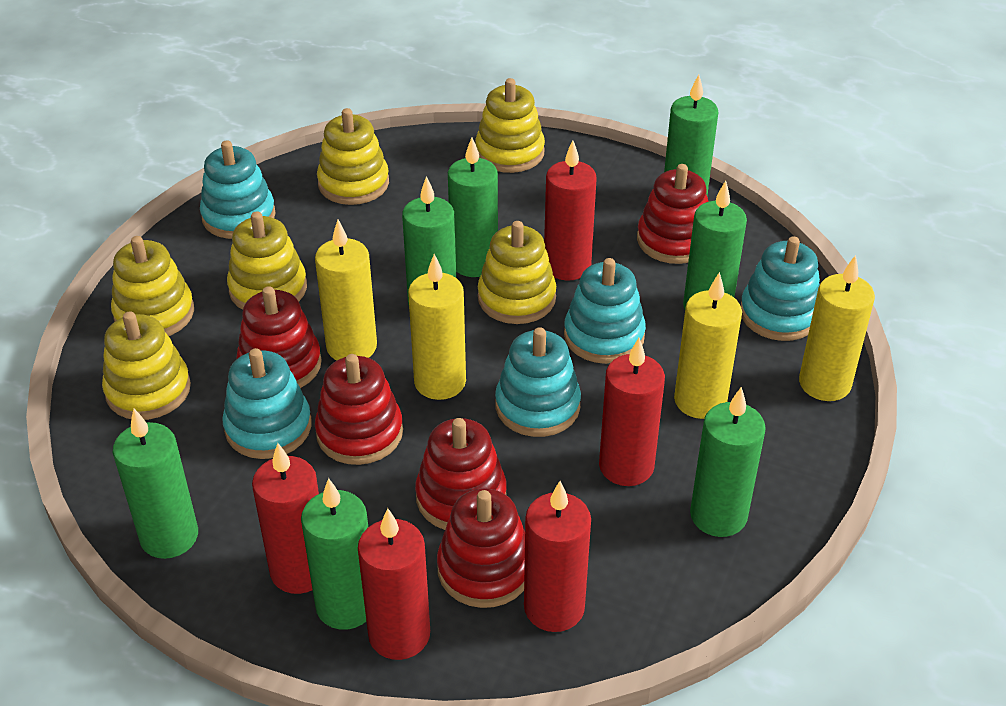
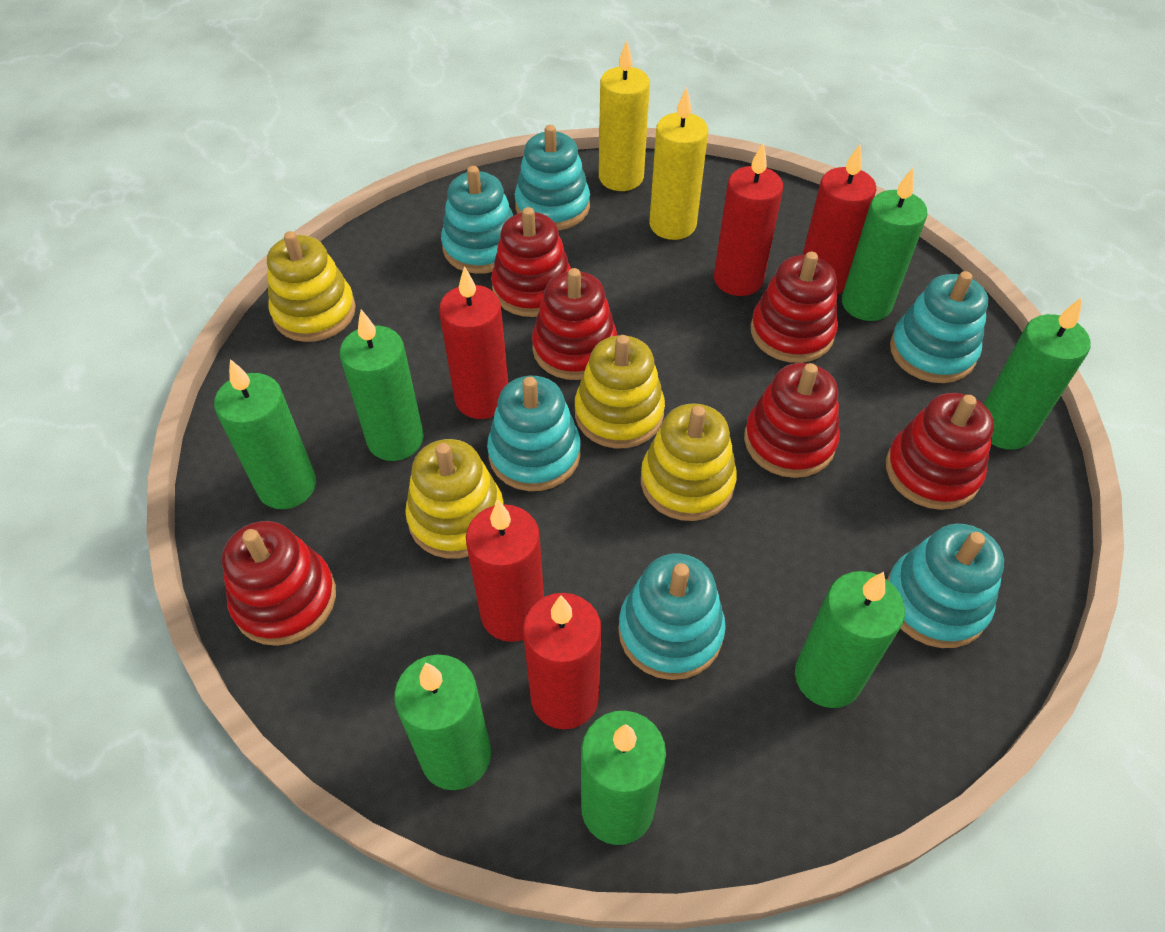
red stacking toy: 5 -> 6
turquoise stacking toy: 5 -> 6
yellow candle: 4 -> 2
yellow stacking toy: 6 -> 4

